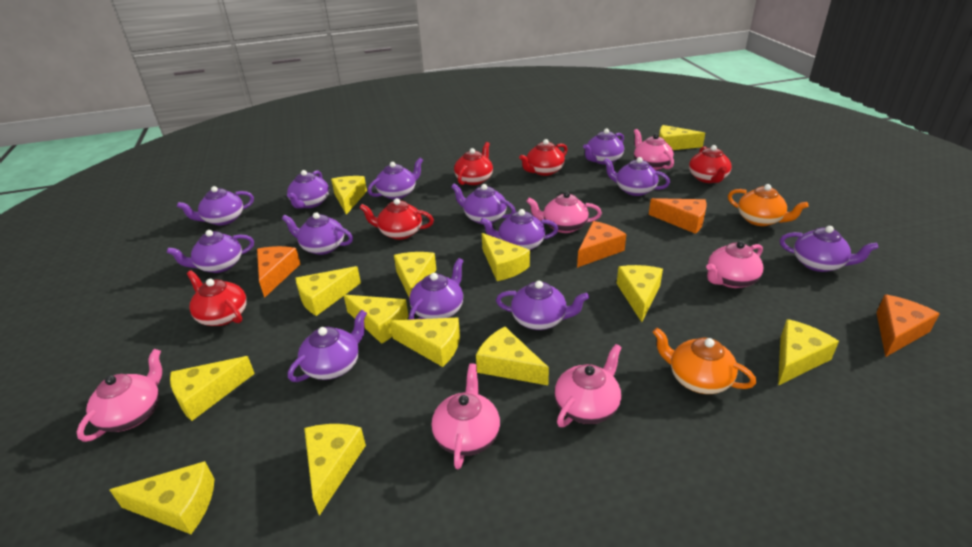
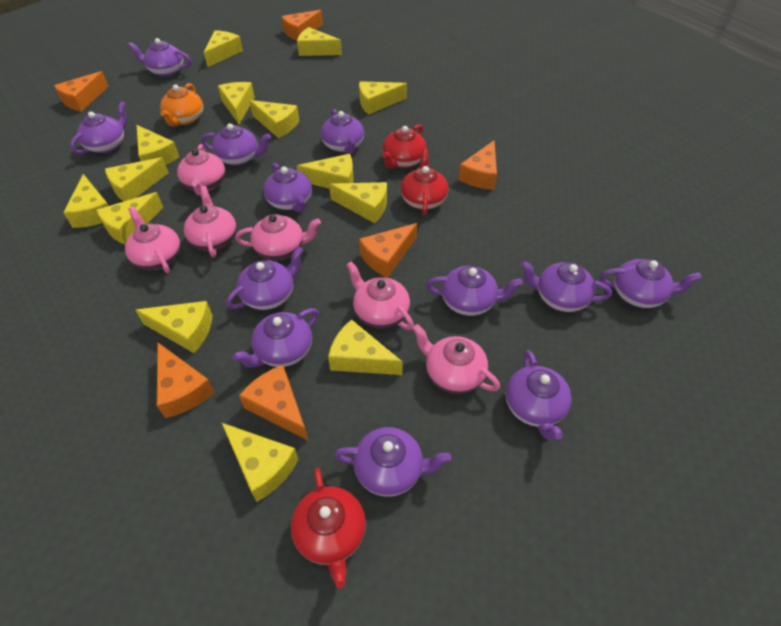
orange cheese: 4 -> 6
orange teapot: 2 -> 1
purple teapot: 13 -> 12
red teapot: 5 -> 3
yellow cheese: 13 -> 14

